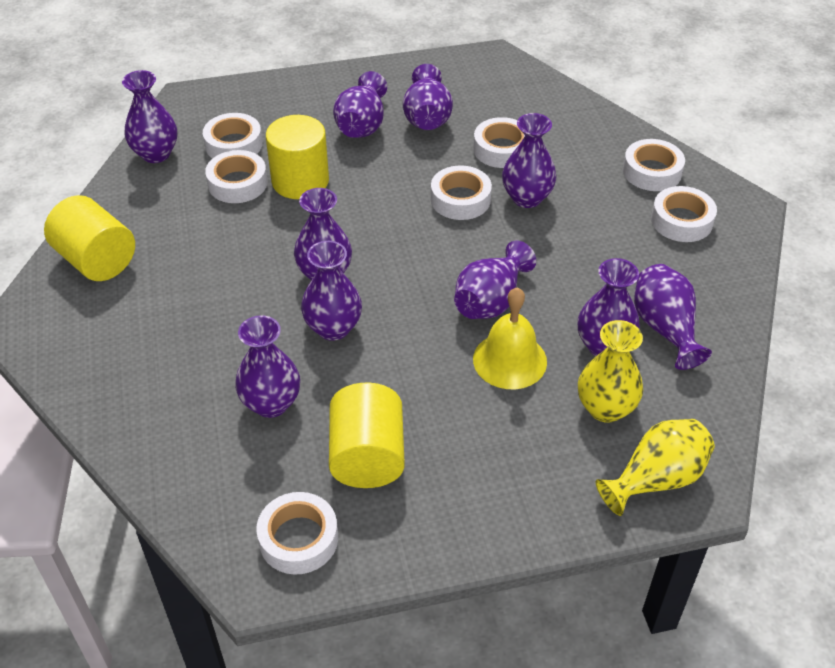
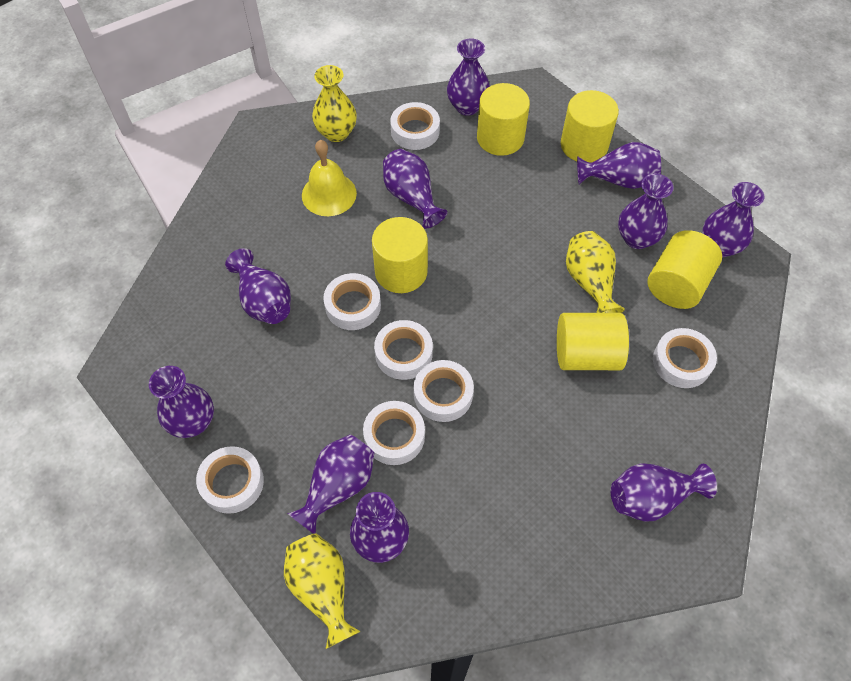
yellow cylinder: 3 -> 5
yellow vase: 2 -> 3

